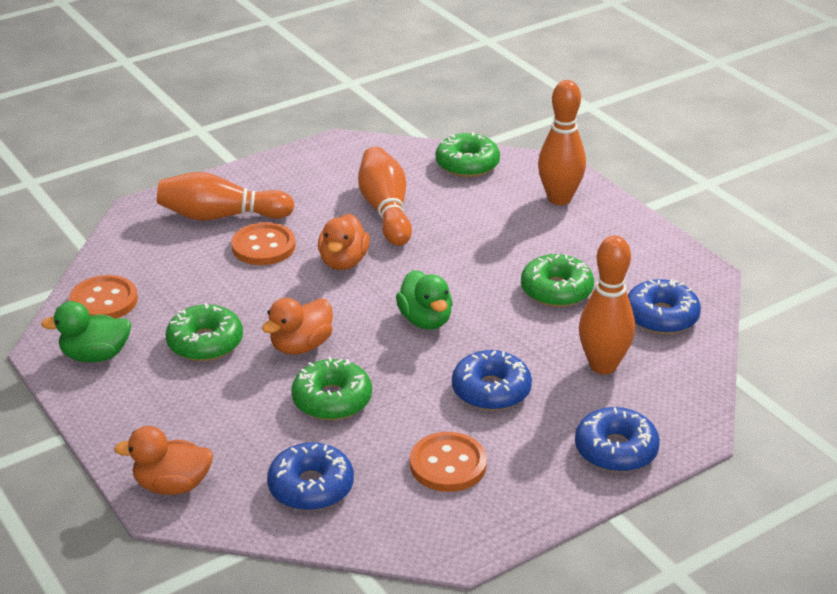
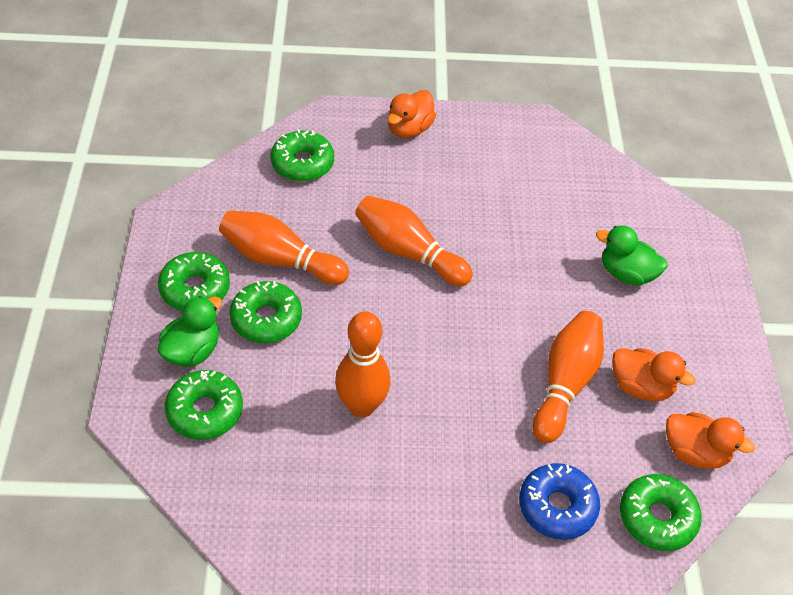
blue donut: 4 -> 1
green donut: 4 -> 5
orange button: 3 -> 0

